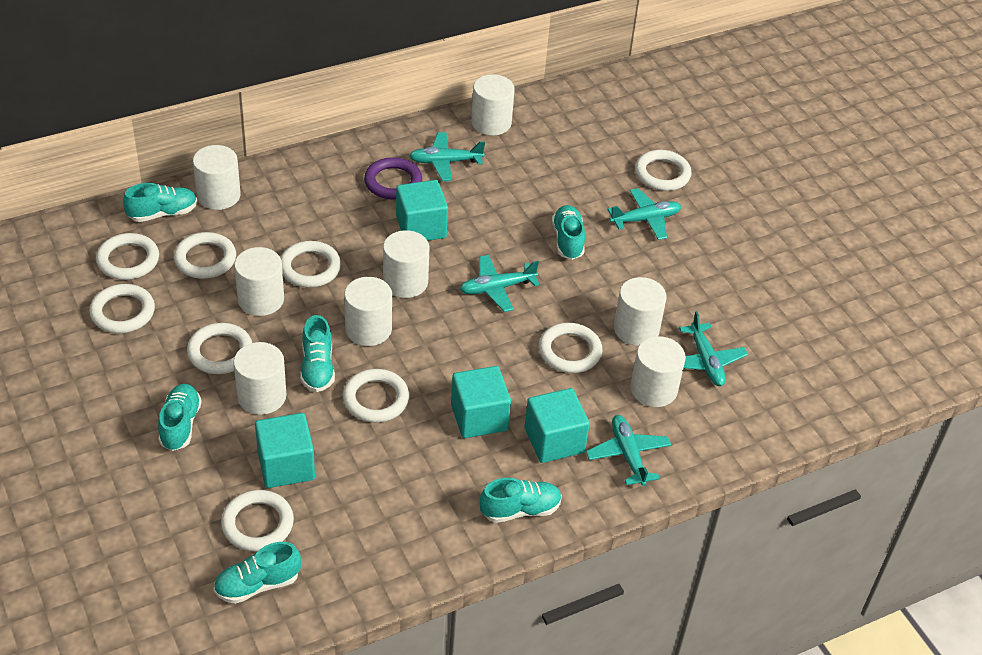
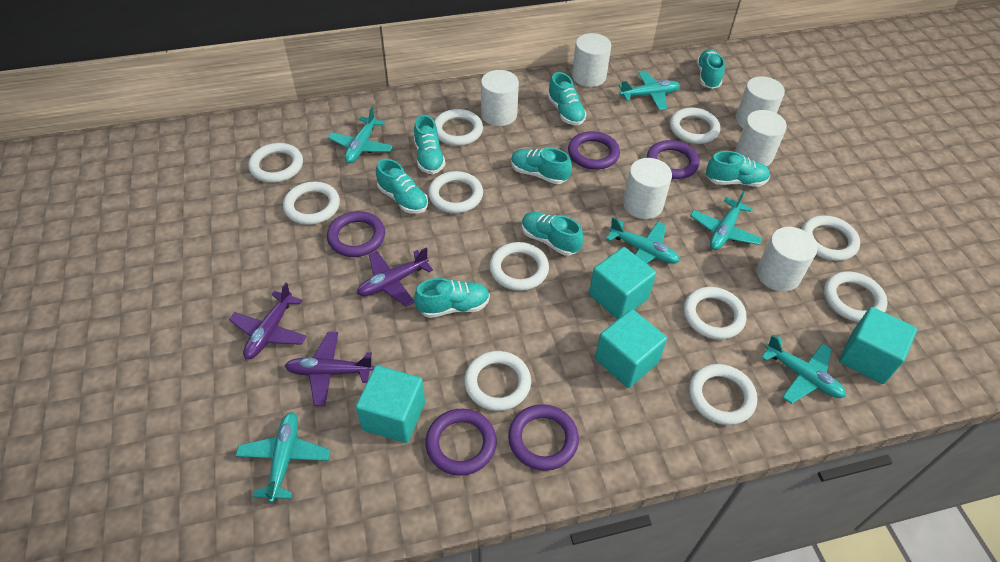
purple plane: 0 -> 3
purple ring: 1 -> 5
turquoise plane: 5 -> 6
turquoise shoe: 6 -> 8
white cylinder: 8 -> 6
white ring: 9 -> 11

